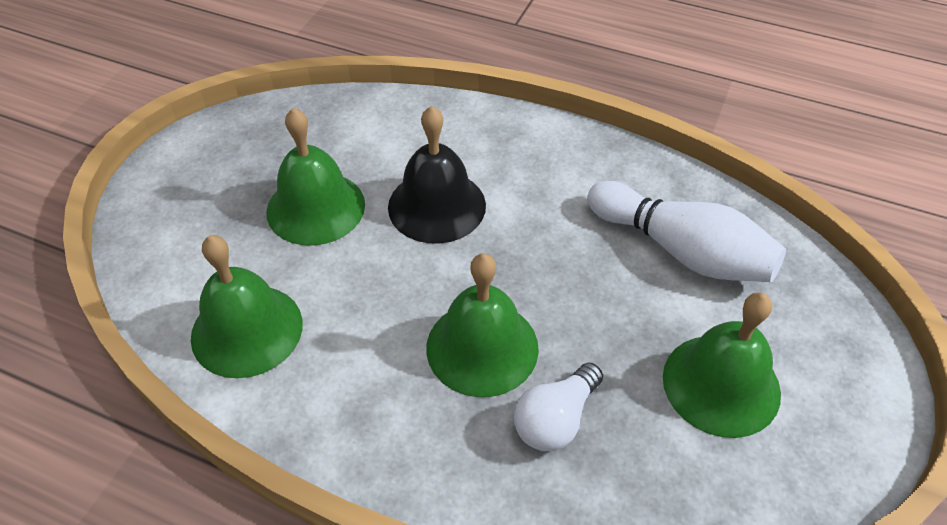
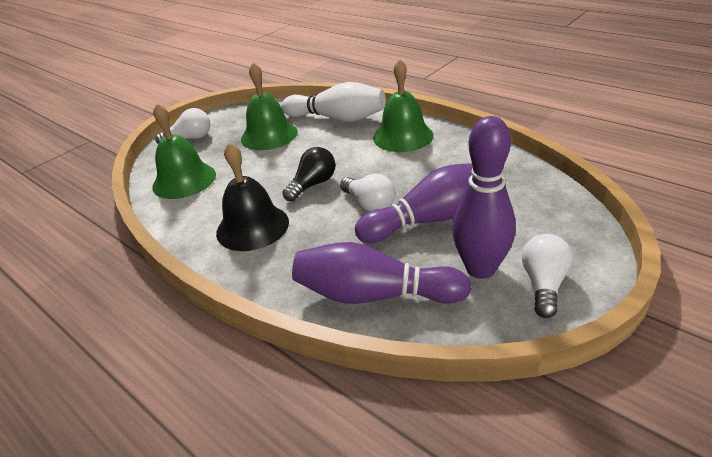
black light bulb: 0 -> 1
green bell: 4 -> 3
purple bowling pin: 0 -> 3
white light bulb: 1 -> 3

